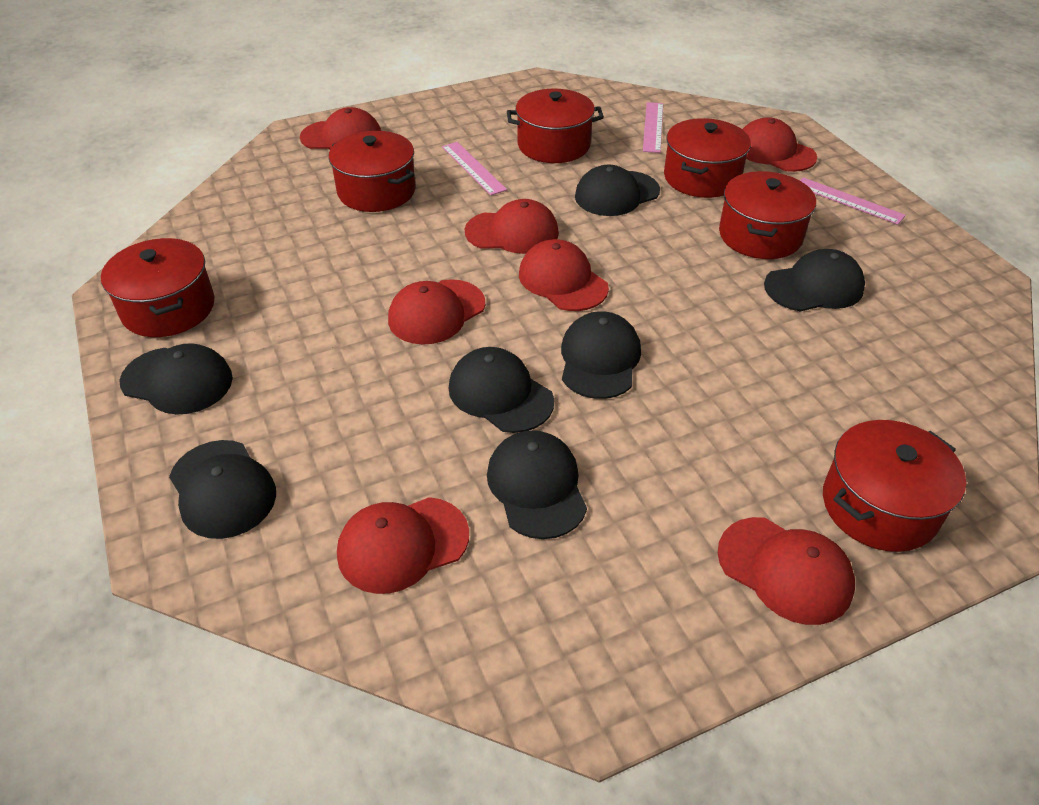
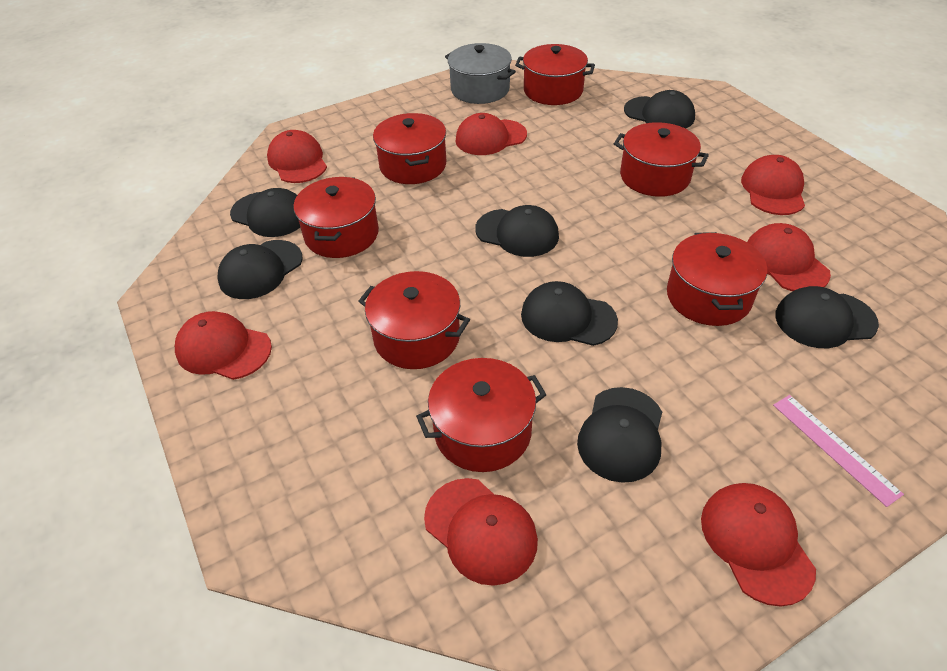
grey pot: 0 -> 1
pink ruler: 3 -> 1
red pot: 6 -> 7

